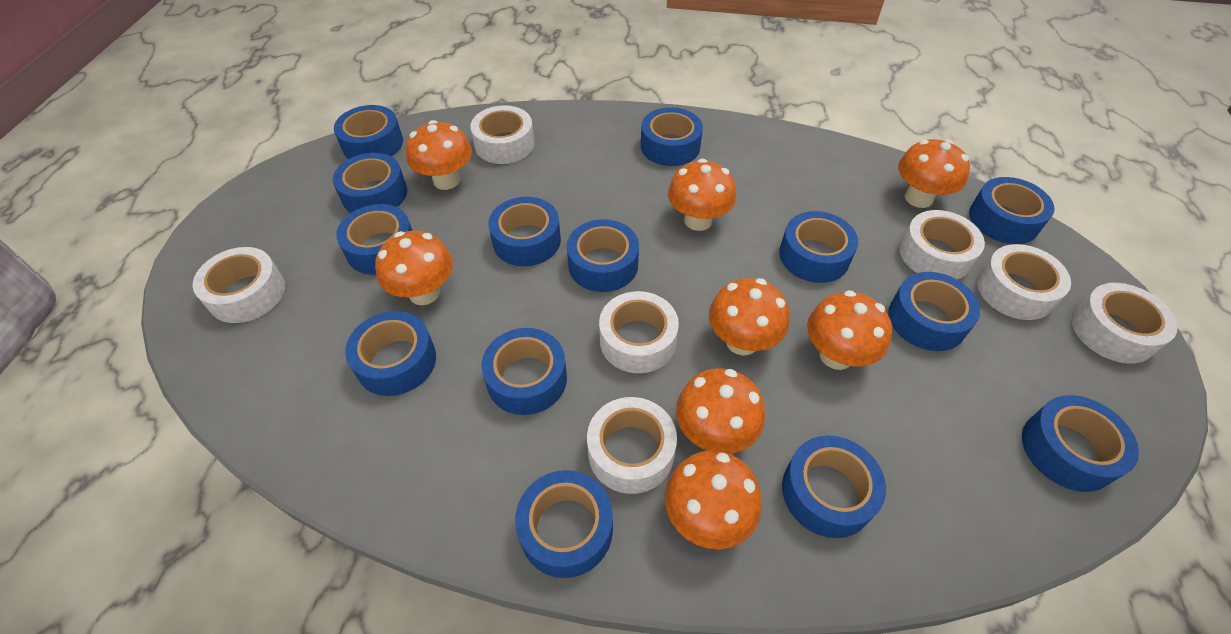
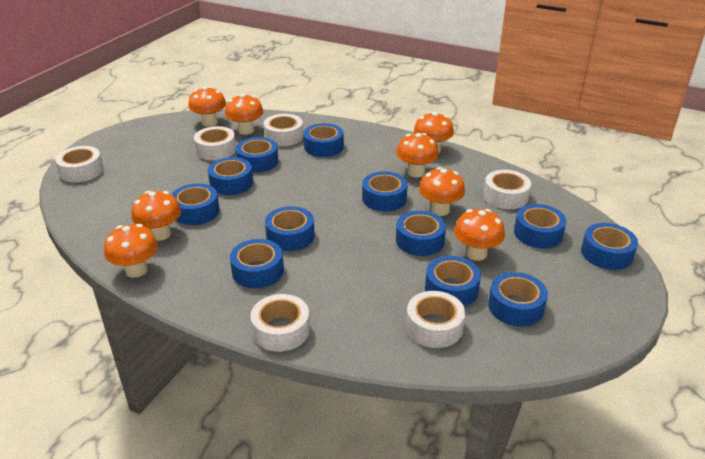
blue tape: 14 -> 12
white tape: 7 -> 6

